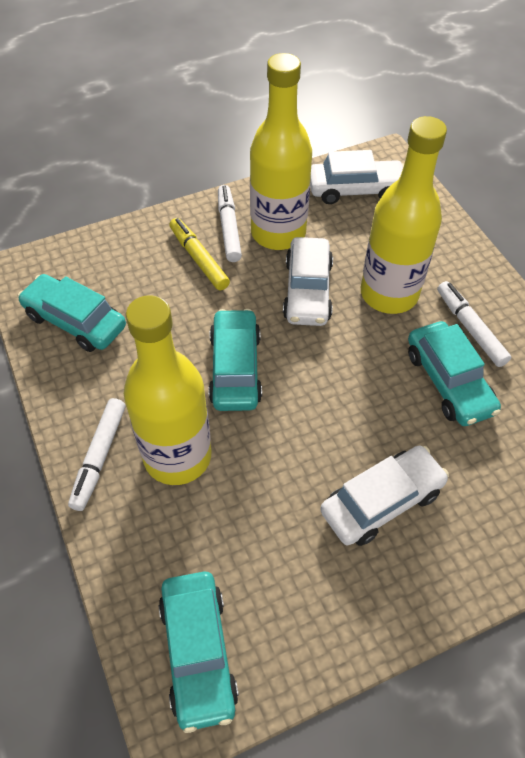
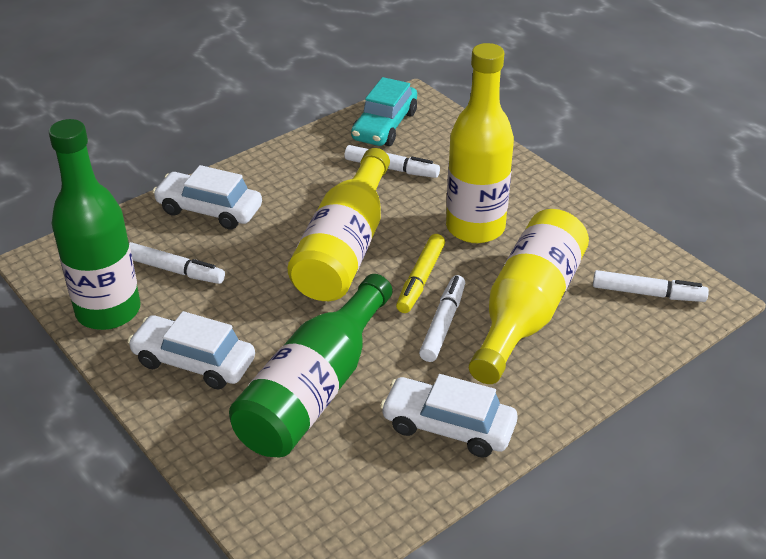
green bottle: 0 -> 2
turquoise car: 4 -> 1
white marker: 3 -> 4

